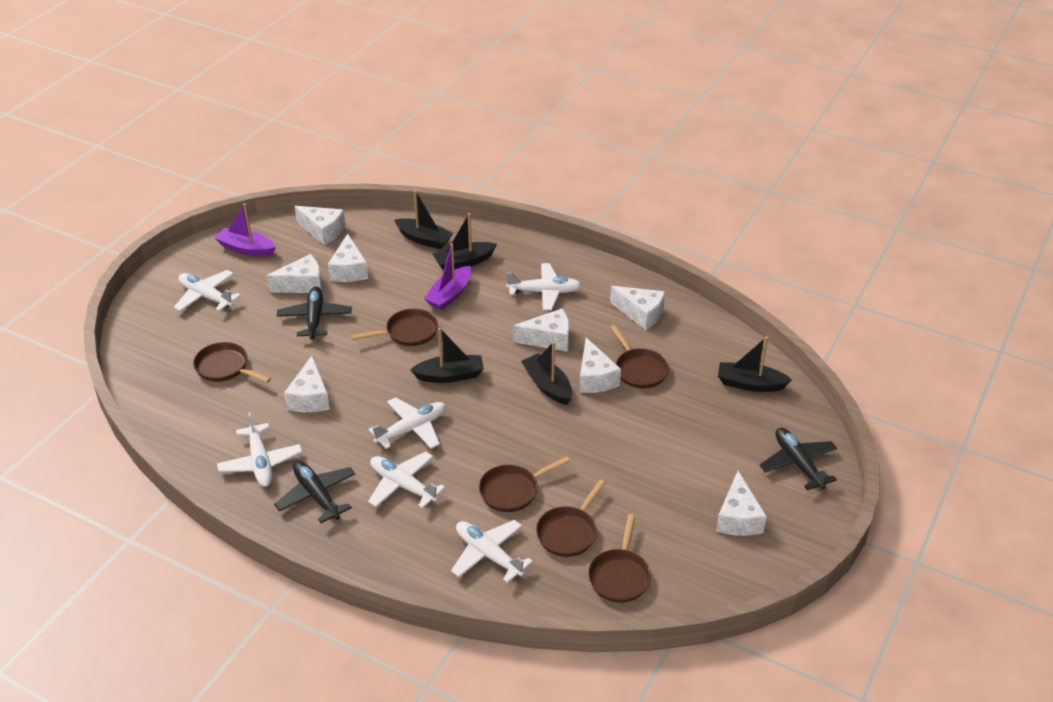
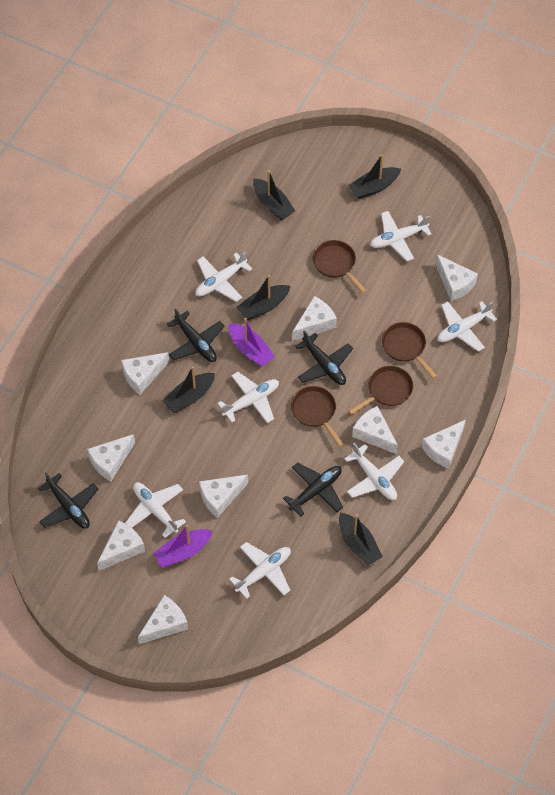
black plane: 3 -> 4
brown pan: 6 -> 4
white cheese: 8 -> 9
white plane: 6 -> 7

